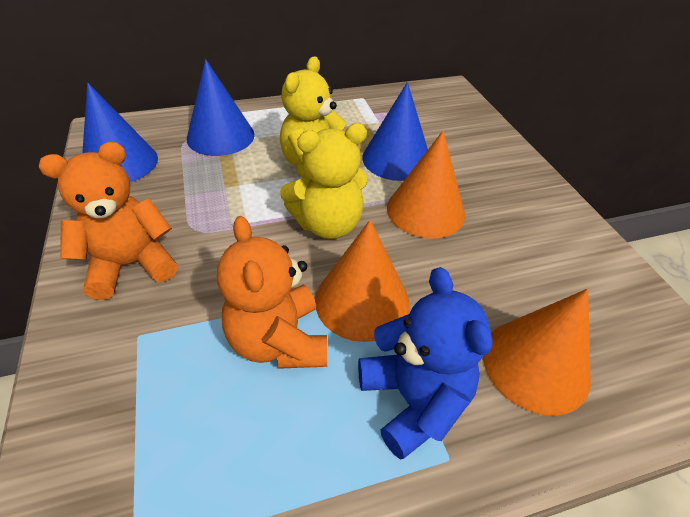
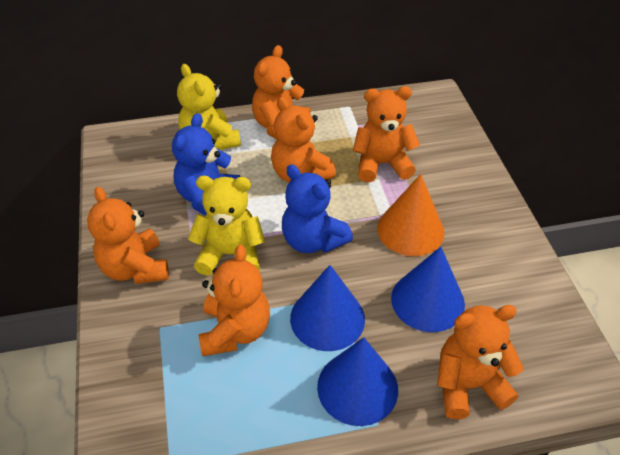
blue teddy bear: 1 -> 2
orange cone: 3 -> 1
orange teddy bear: 2 -> 6

